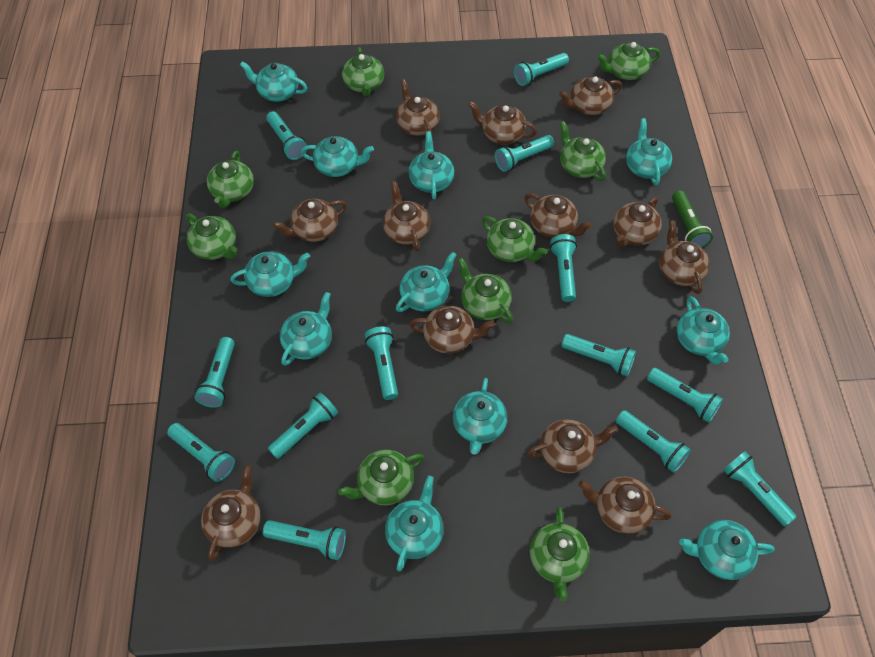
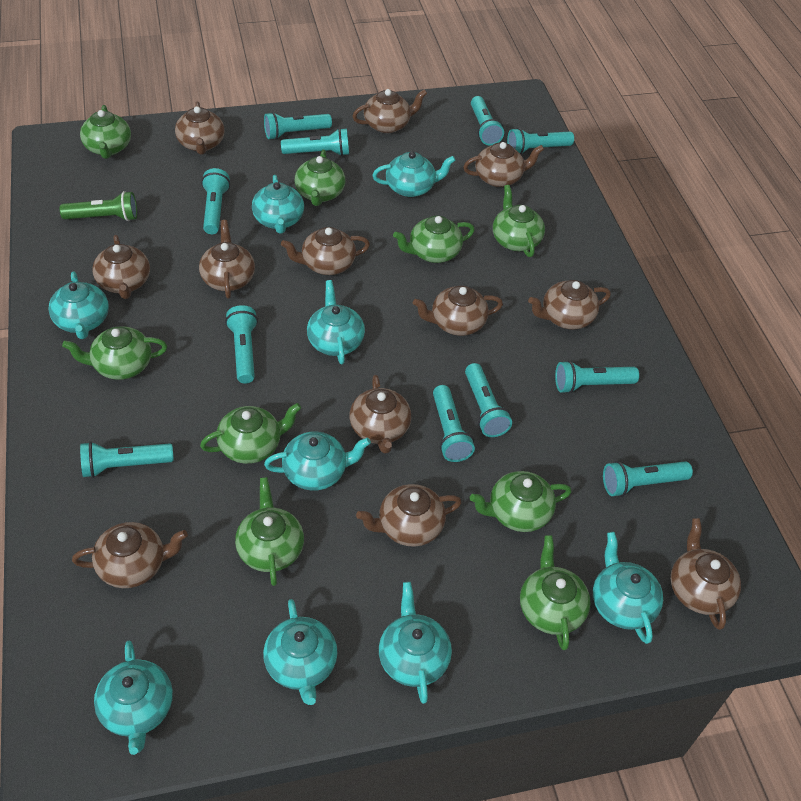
turquoise flashlight: 13 -> 11
turquoise teapot: 11 -> 9

